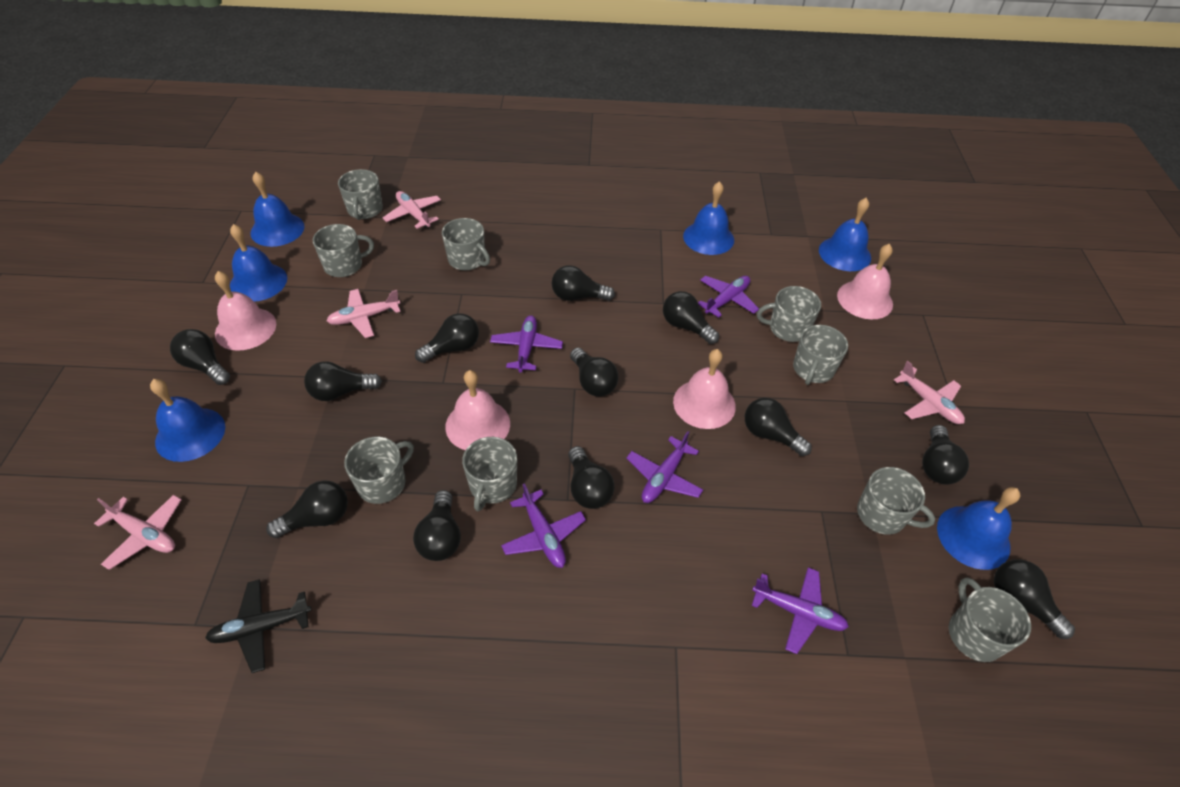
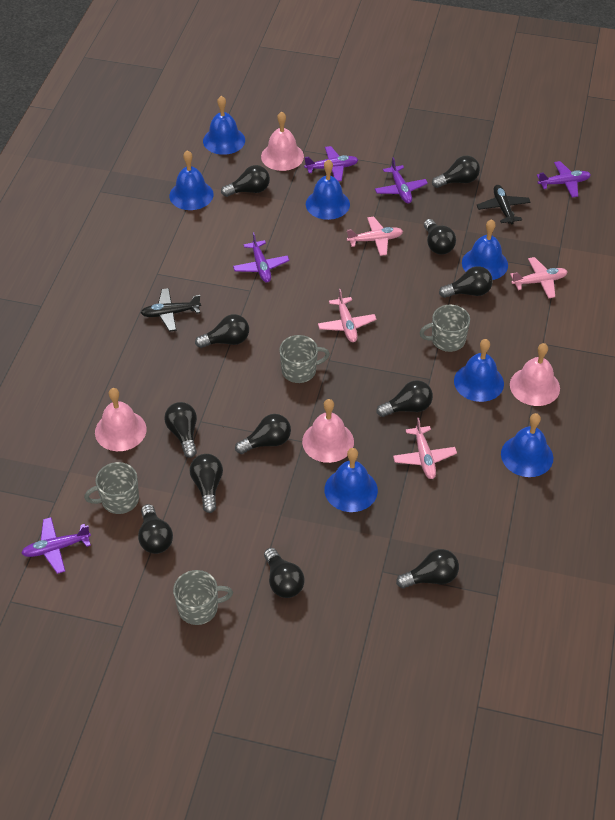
black plane: 1 -> 2
blue bell: 6 -> 7
grey mug: 9 -> 4

